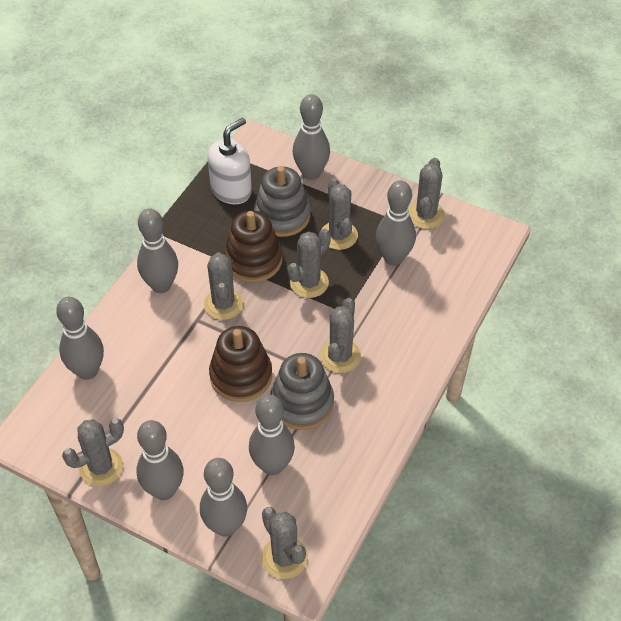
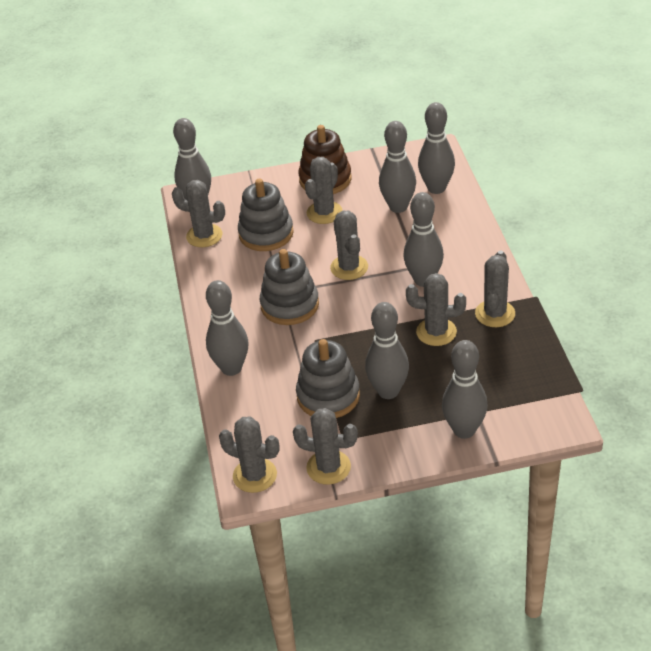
brown stacking toy: 2 -> 1
grey stacking toy: 2 -> 3
white soap dispenser: 1 -> 0

